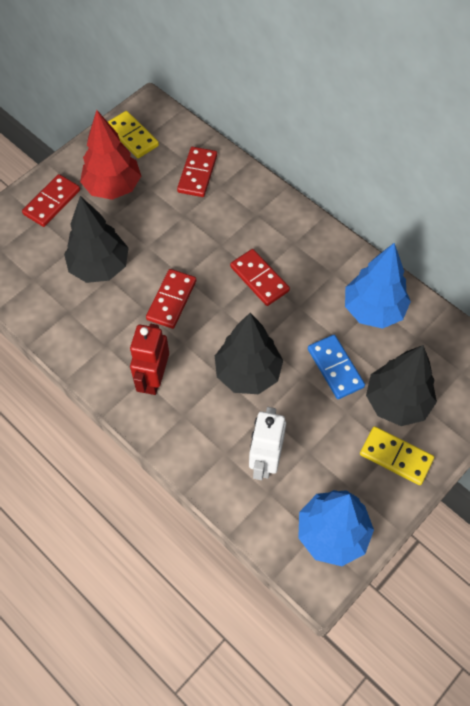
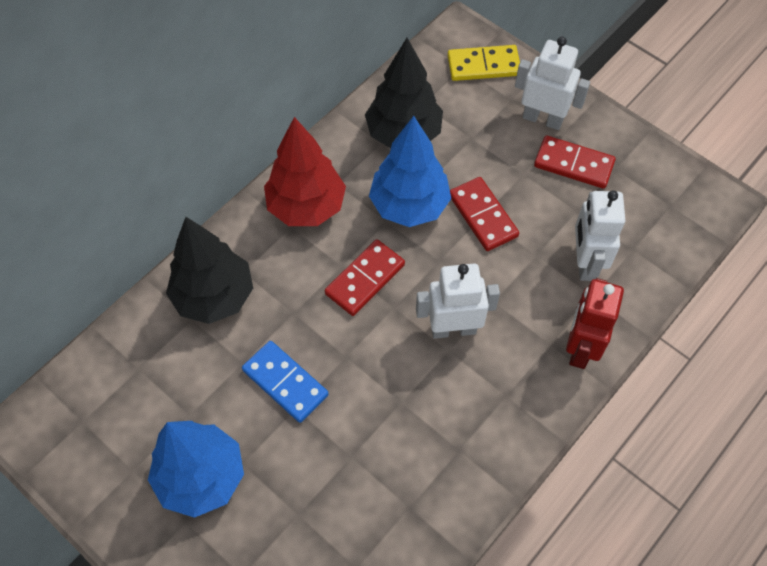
black tree: 3 -> 2
red domino: 4 -> 3
white robot: 1 -> 3
yellow domino: 2 -> 1

